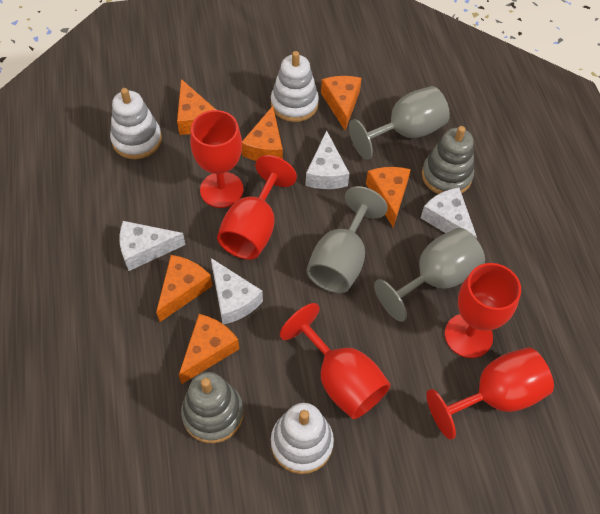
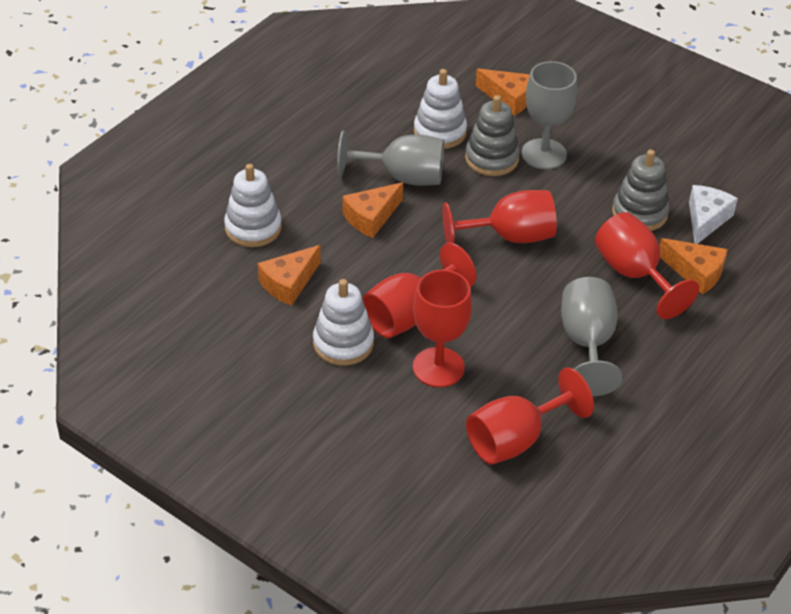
orange cheese: 6 -> 4
white cheese: 4 -> 1

